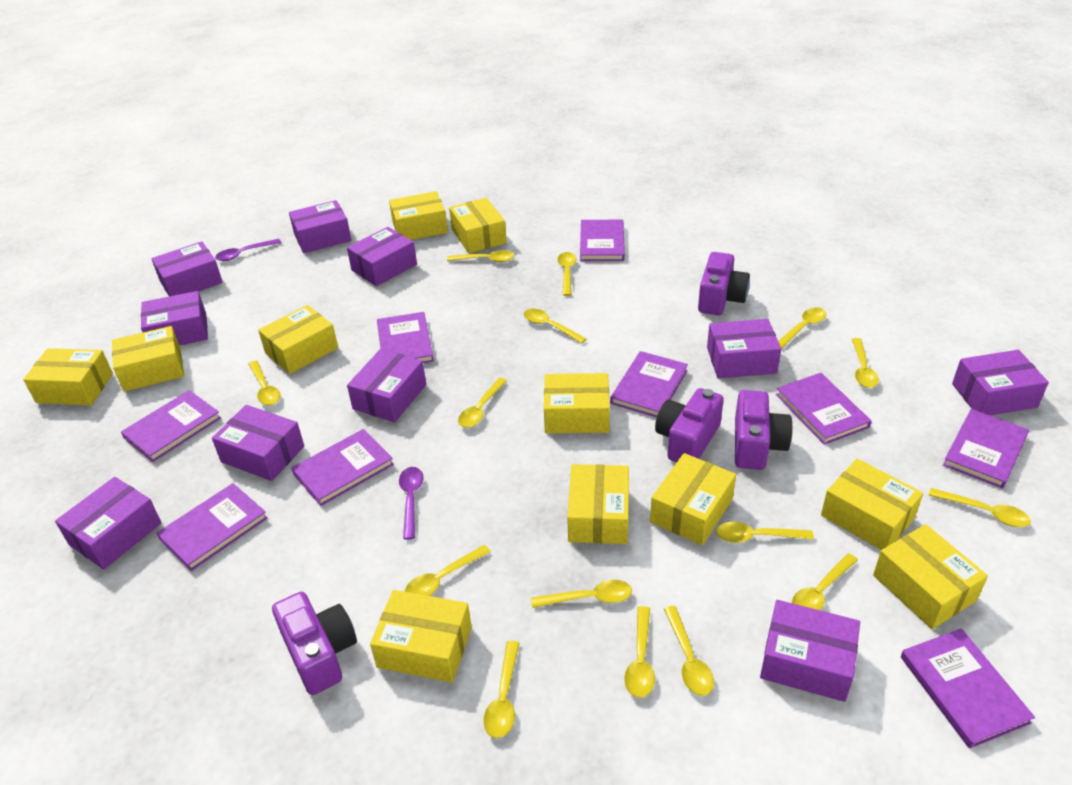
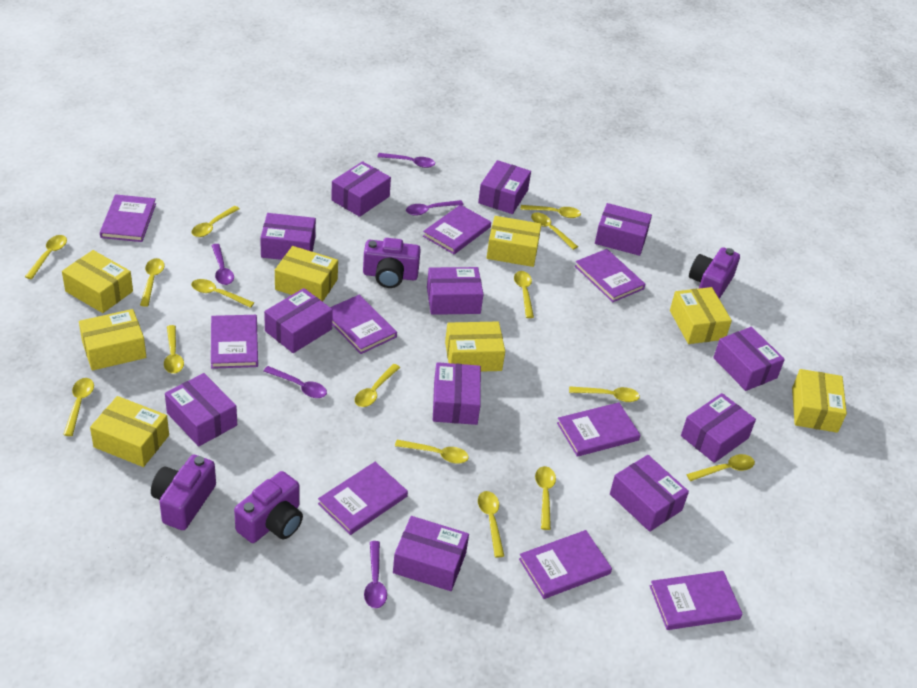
purple box: 10 -> 12
purple spoon: 2 -> 5
yellow box: 11 -> 8

